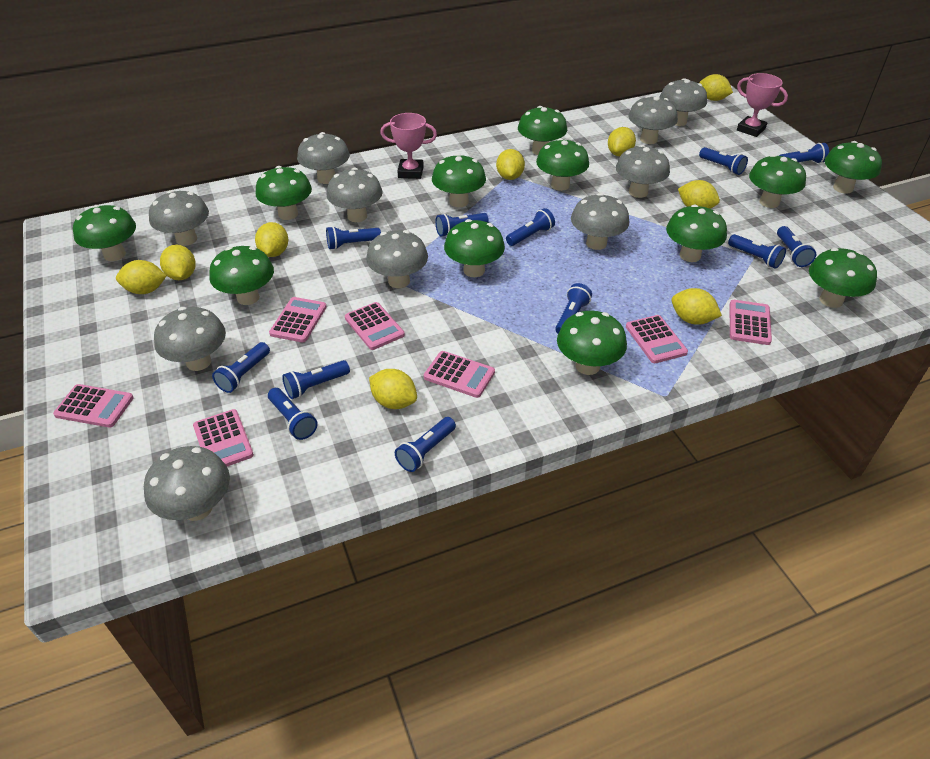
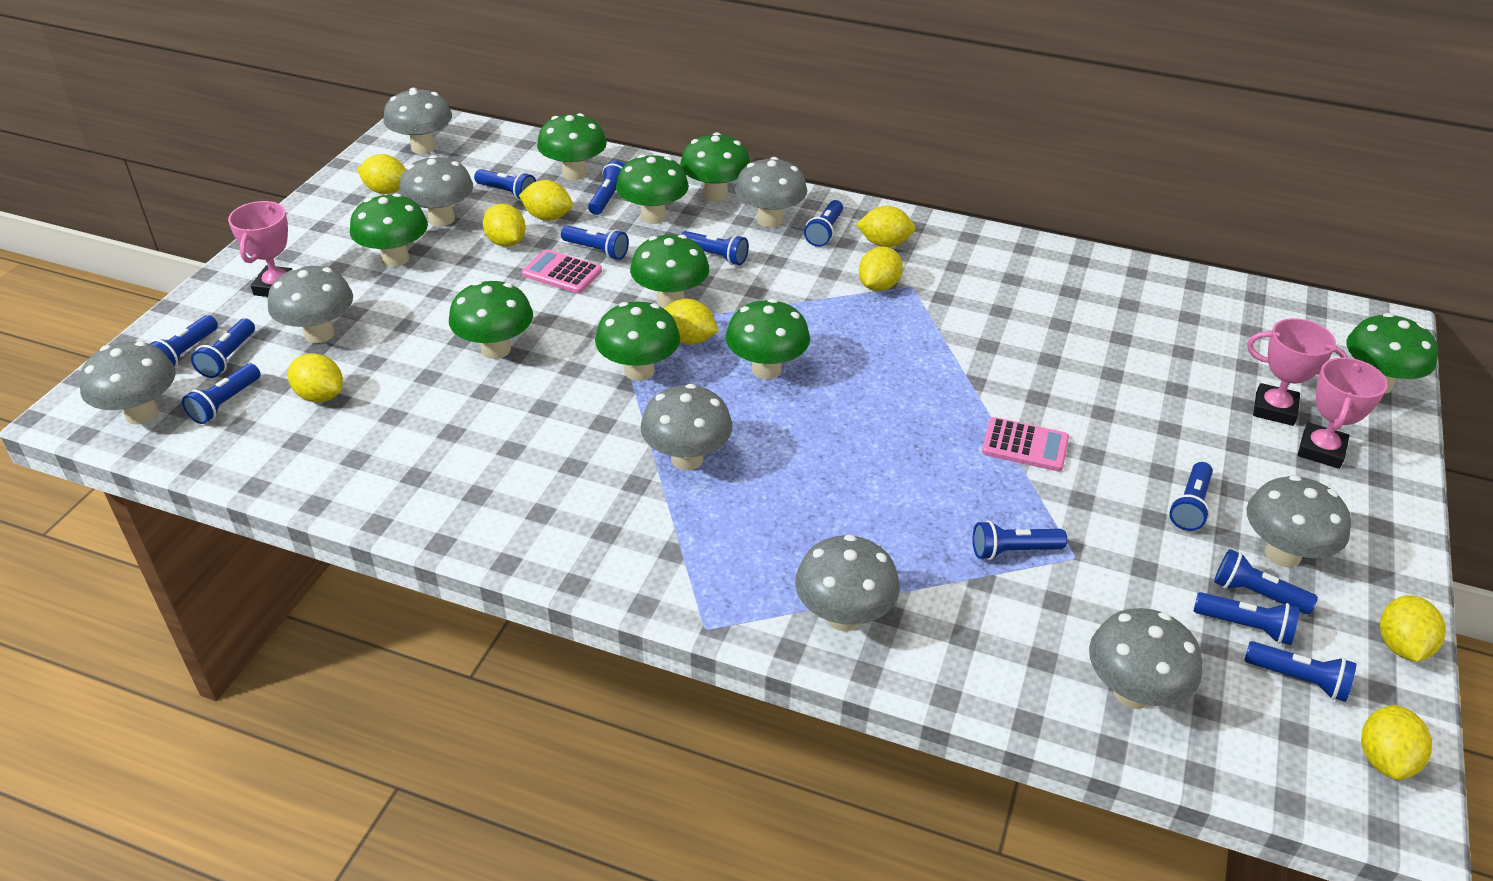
blue flashlight: 12 -> 13
green mushroom: 12 -> 9
grey mushroom: 10 -> 9
pink calculator: 7 -> 2
pink trophy: 2 -> 3

